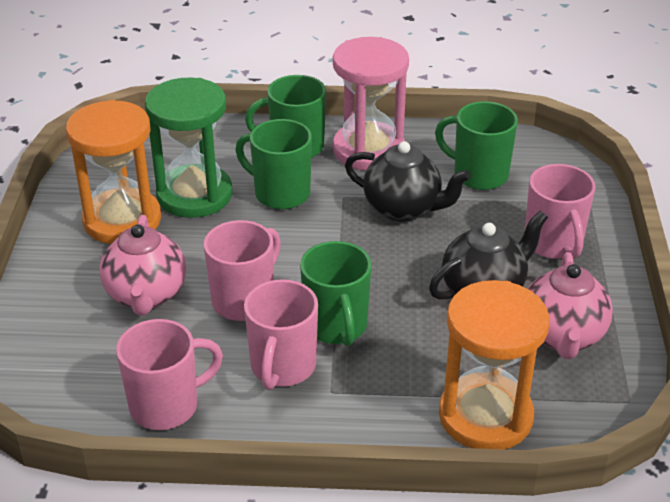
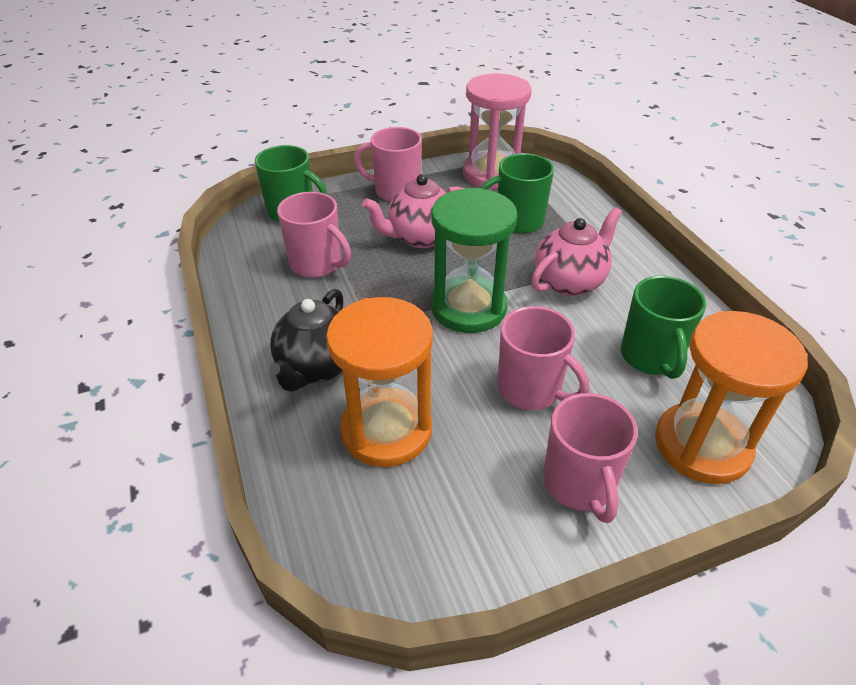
black teapot: 2 -> 1
green mug: 4 -> 3

